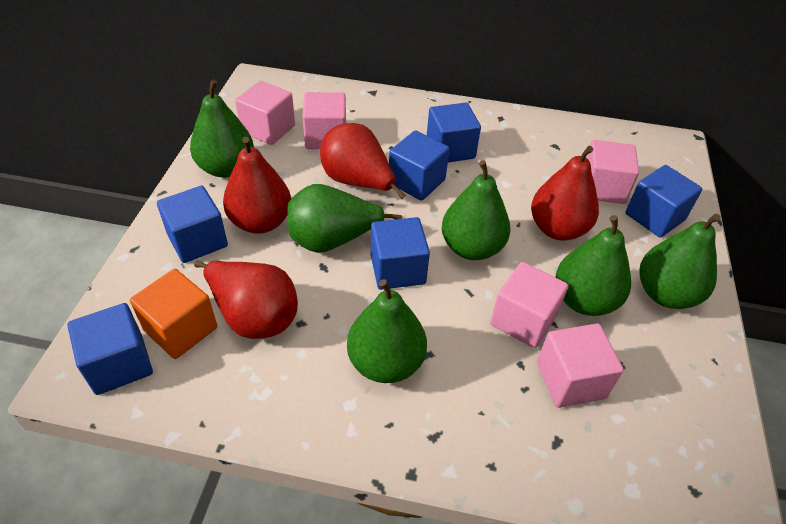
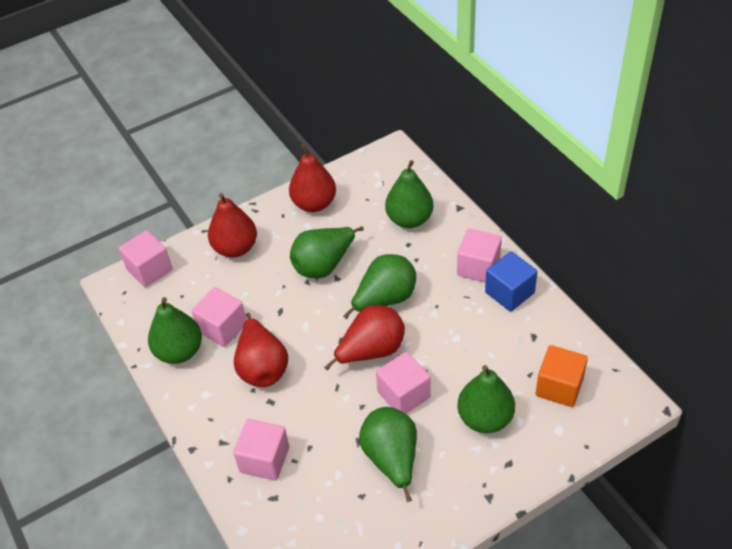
blue cube: 6 -> 1

